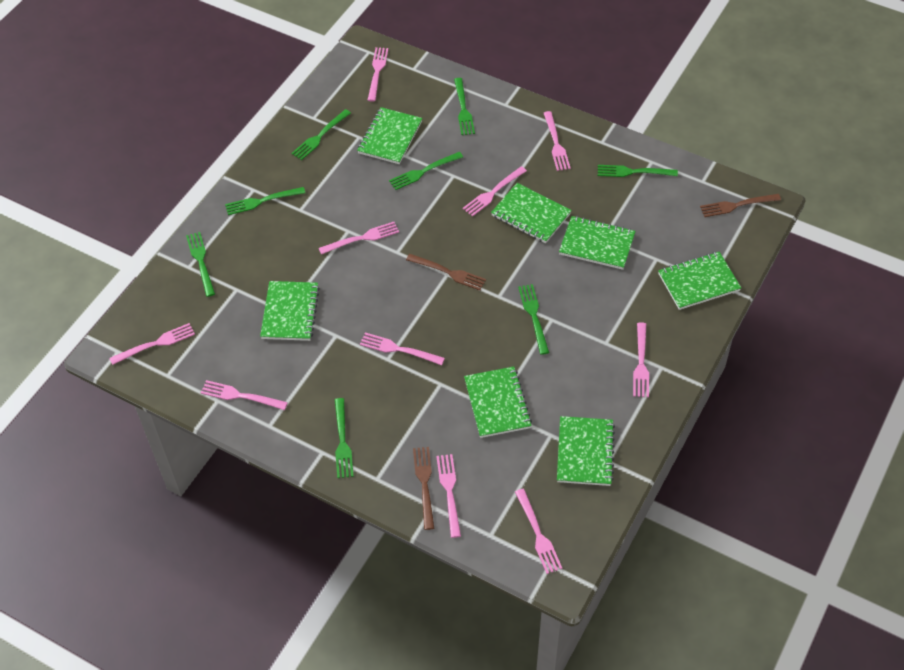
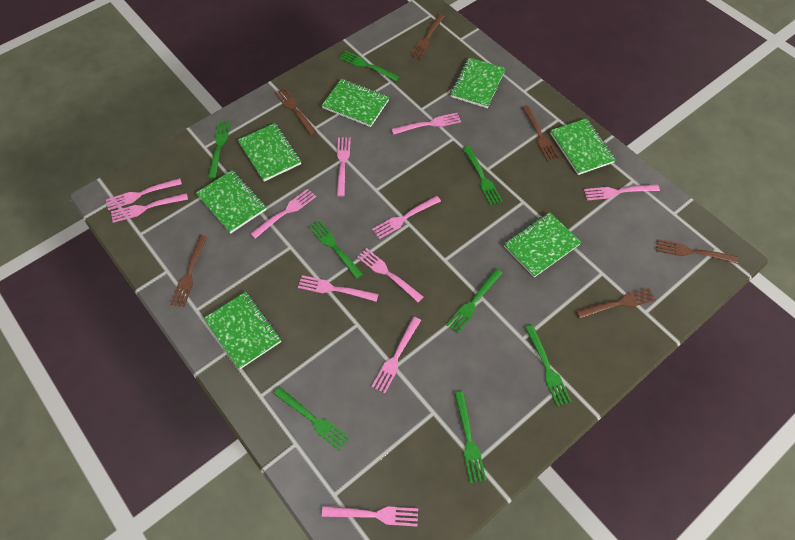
brown fork: 3 -> 6
pink fork: 10 -> 11

